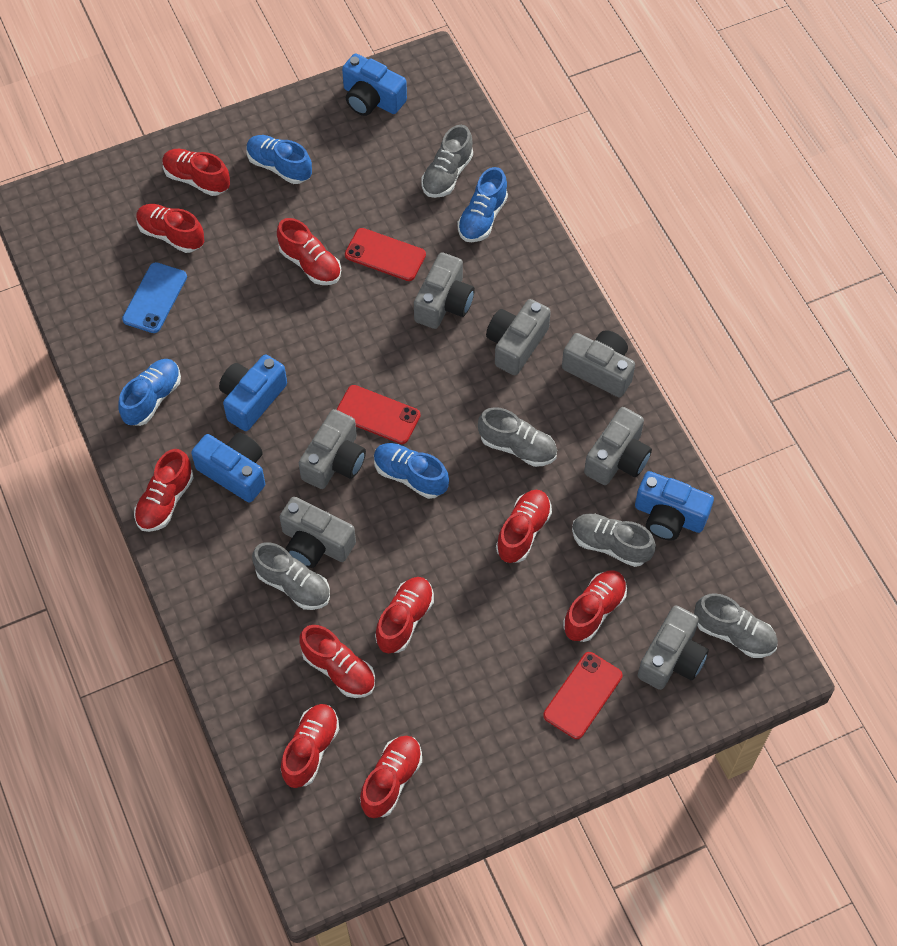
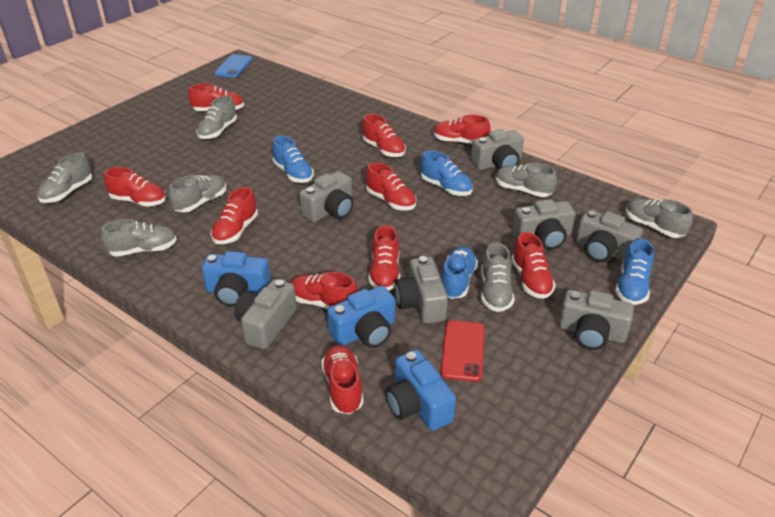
blue camera: 4 -> 3
grey shoe: 5 -> 7
red phone: 3 -> 1

